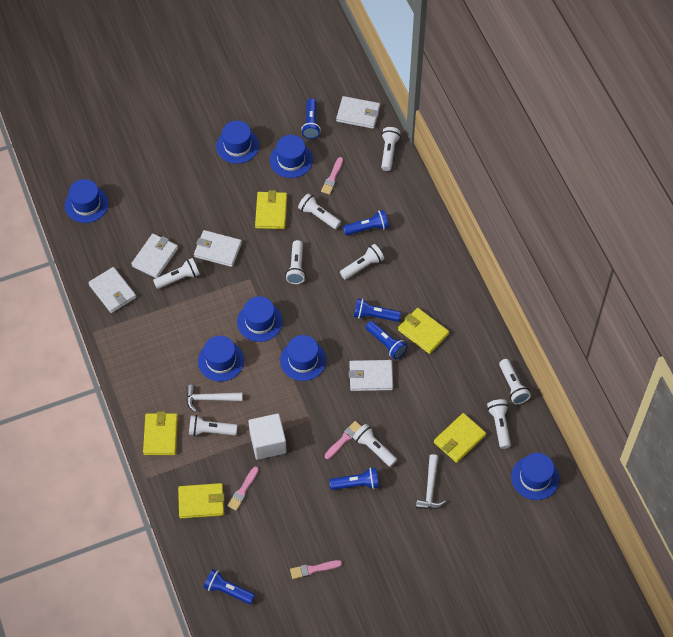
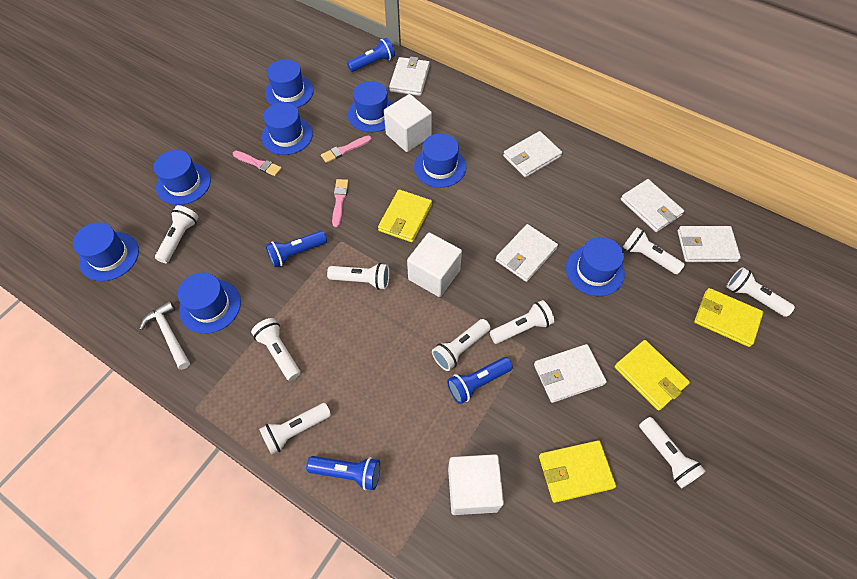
blue flashlight: 6 -> 4
blue hat: 7 -> 8
pink brush: 4 -> 3
white cube: 1 -> 3
white hammer: 2 -> 1
white wallet: 5 -> 6
yellow wallet: 5 -> 4

